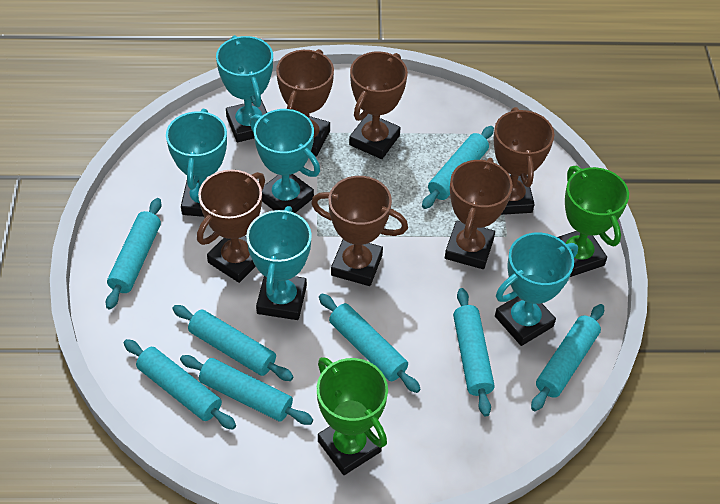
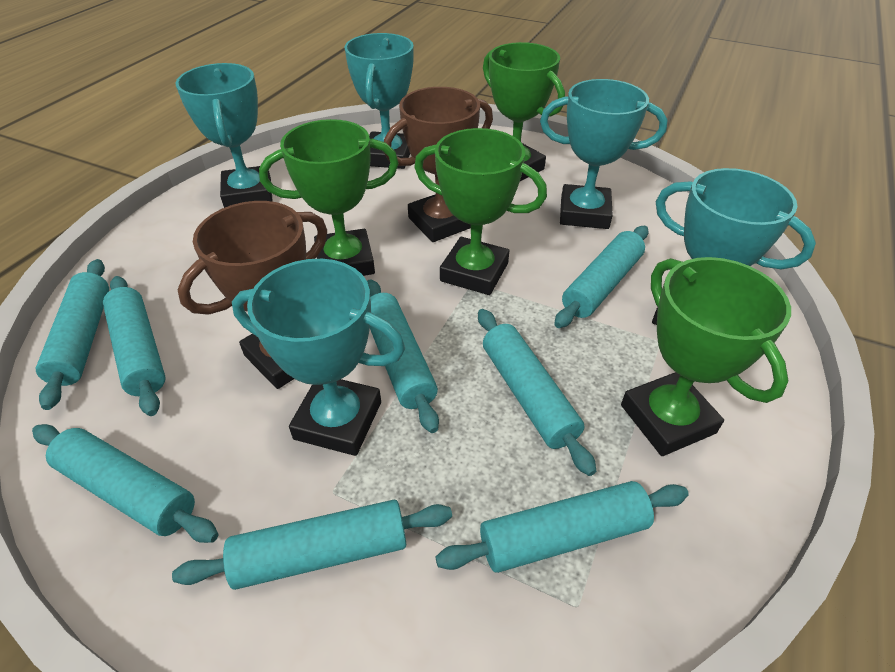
brown trophy: 6 -> 2
green trophy: 2 -> 4

